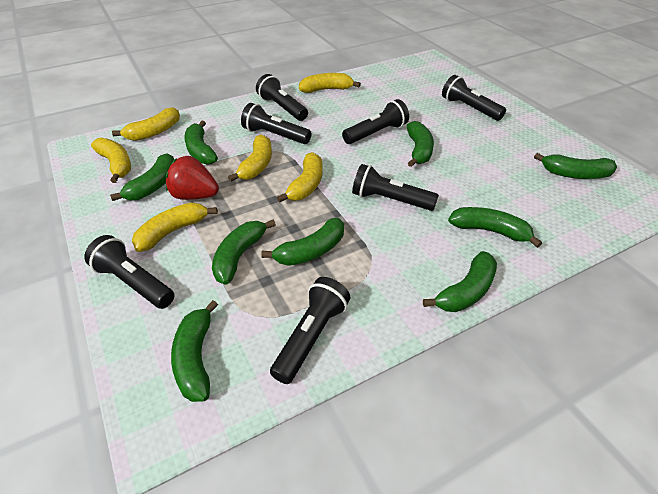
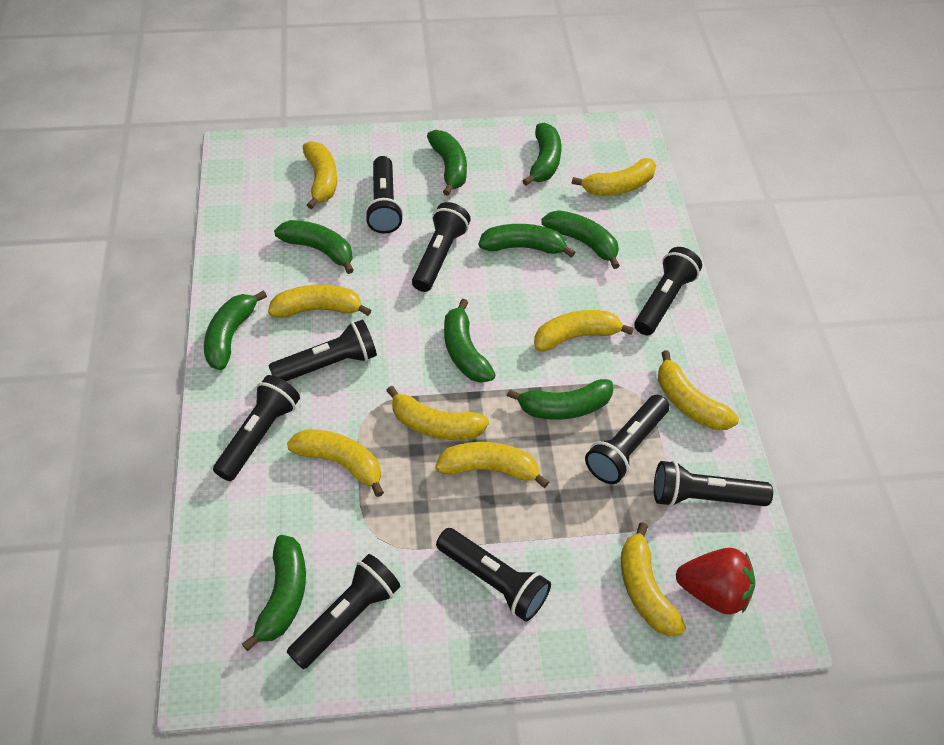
black flashlight: 7 -> 9
yellow banana: 6 -> 9

